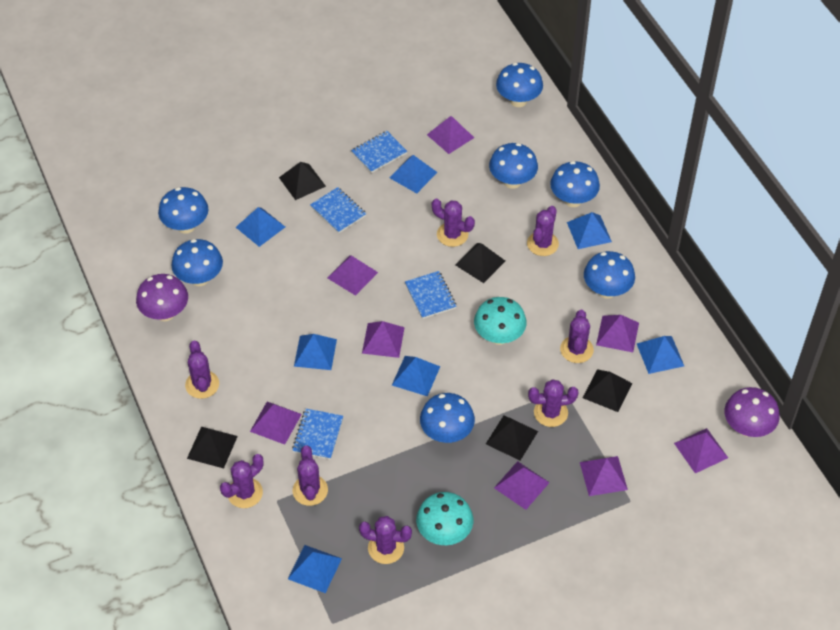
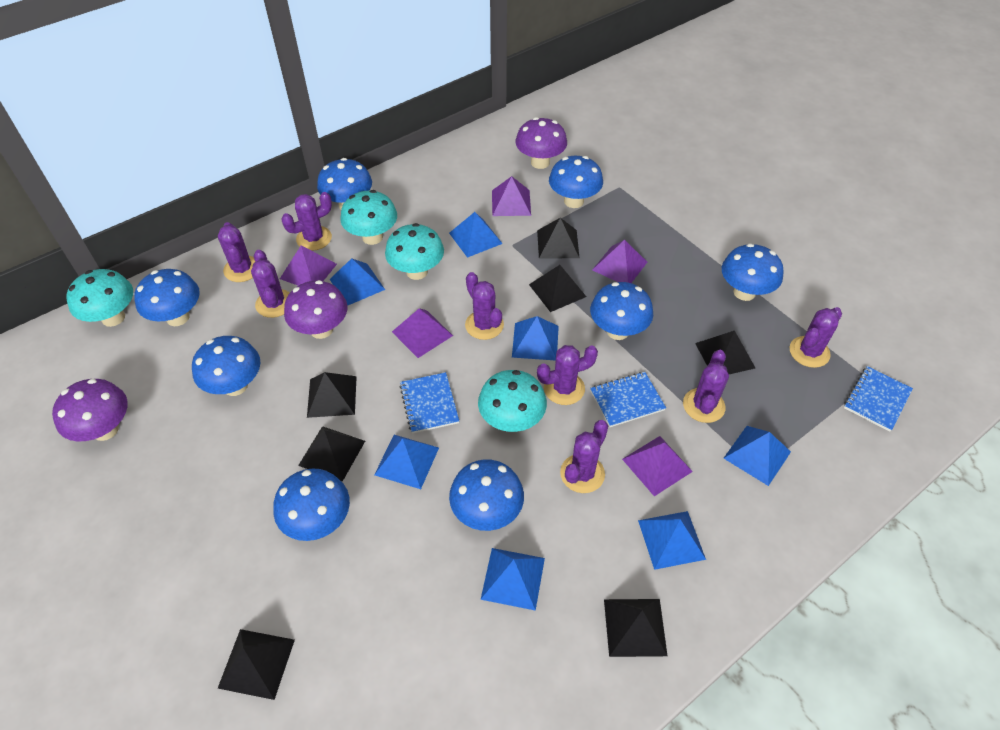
black pyramid: 5 -> 7
blue mushroom: 7 -> 8
blue notebook: 4 -> 3
purple mushroom: 2 -> 3
purple pyramid: 8 -> 5
turquoise mushroom: 2 -> 4

